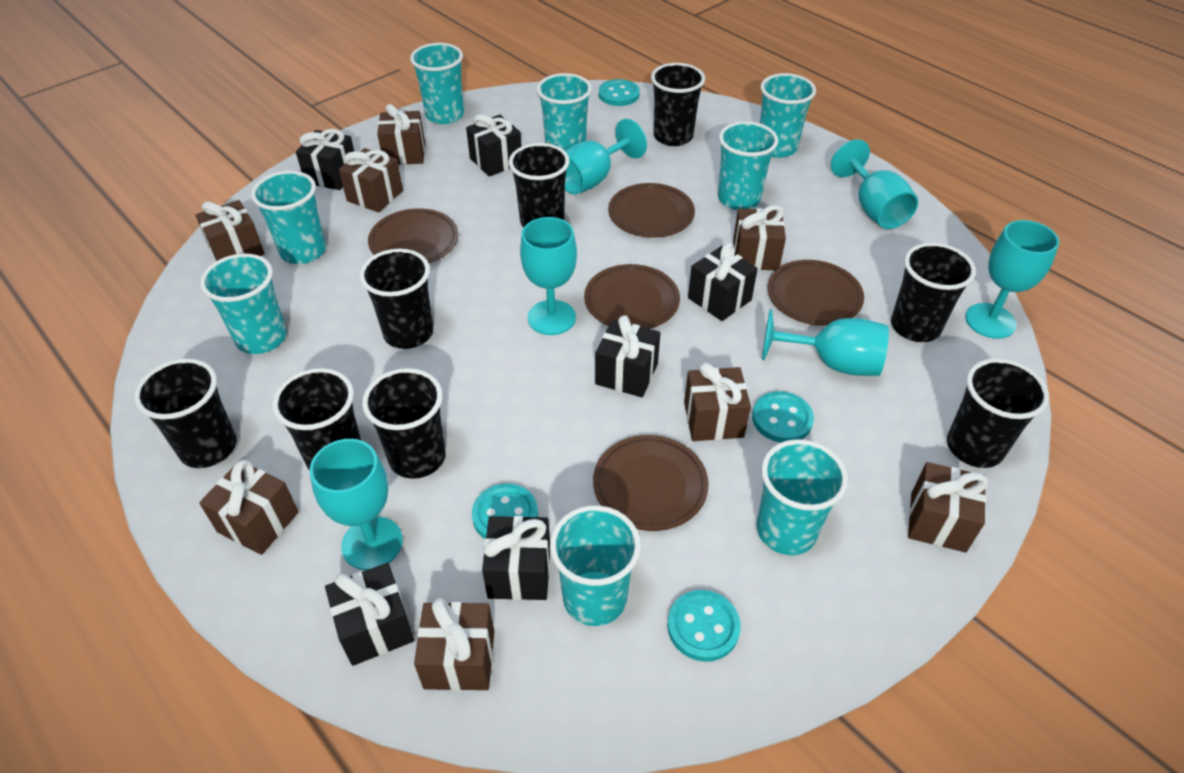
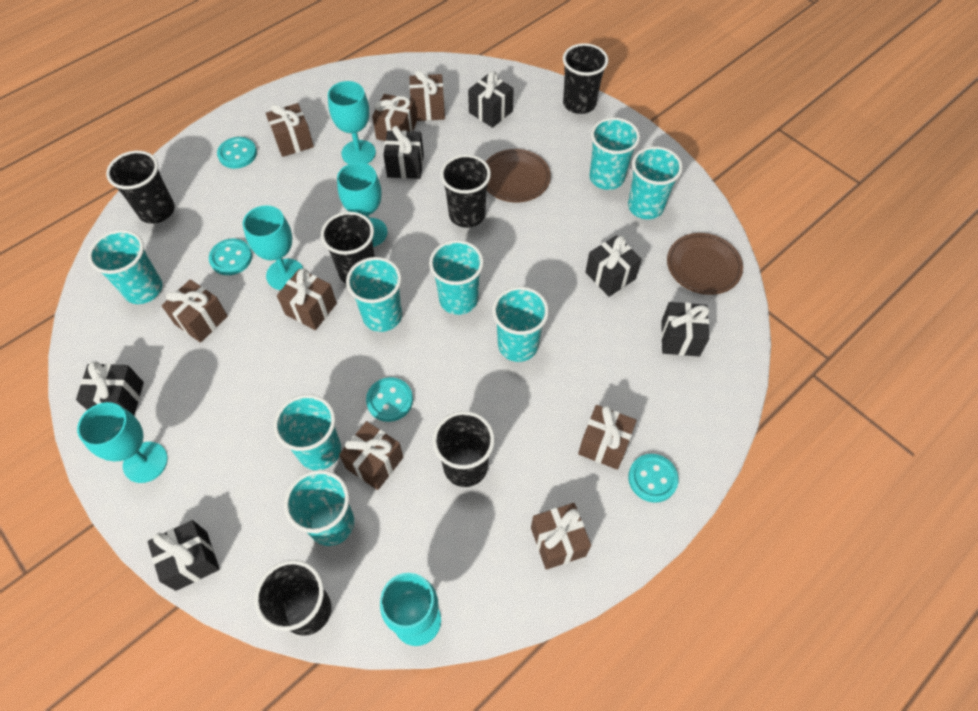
black cup: 8 -> 6
brown plate: 5 -> 2
turquoise goblet: 6 -> 5

